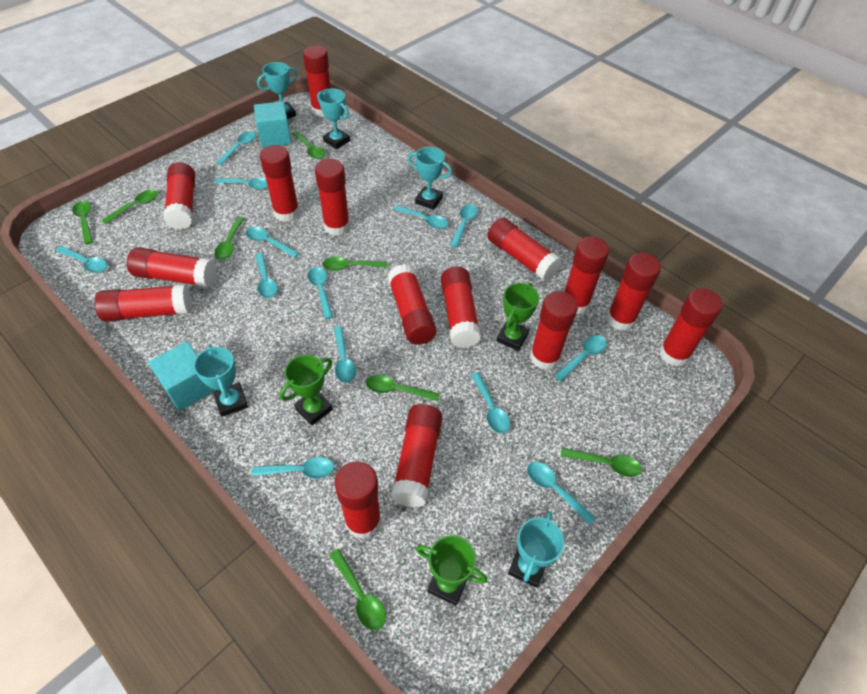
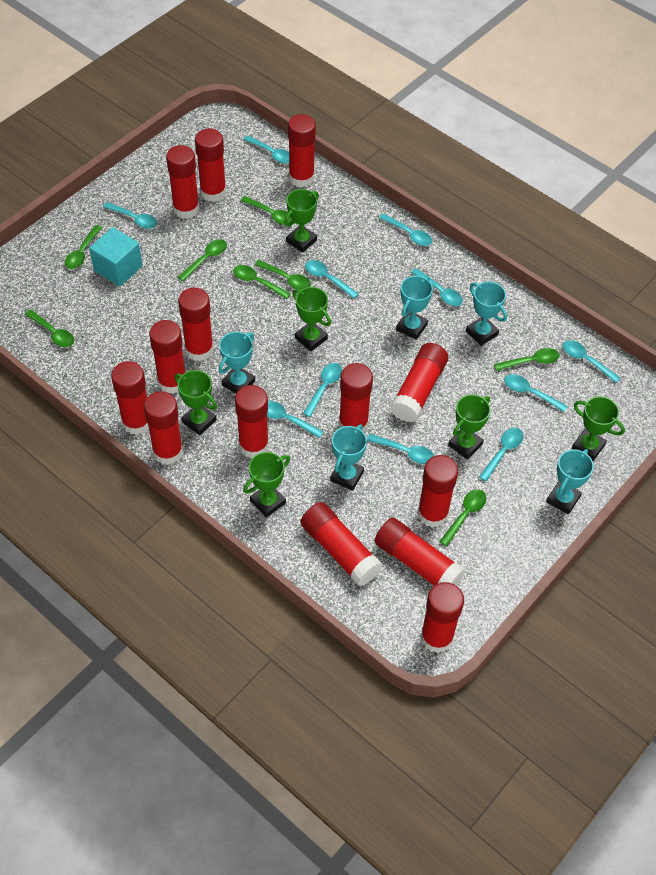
green trophy: 3 -> 6
red glue stick: 15 -> 14
turquoise cube: 2 -> 1
turquoise spoon: 13 -> 11

